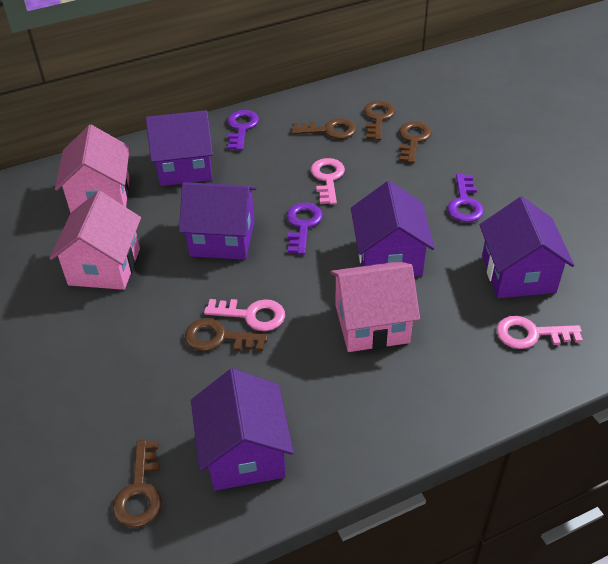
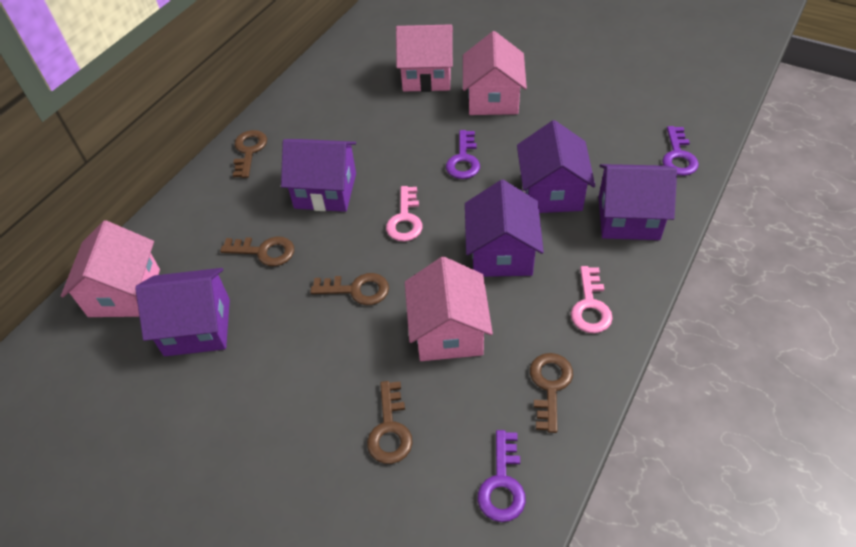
pink house: 3 -> 4
pink key: 3 -> 2

